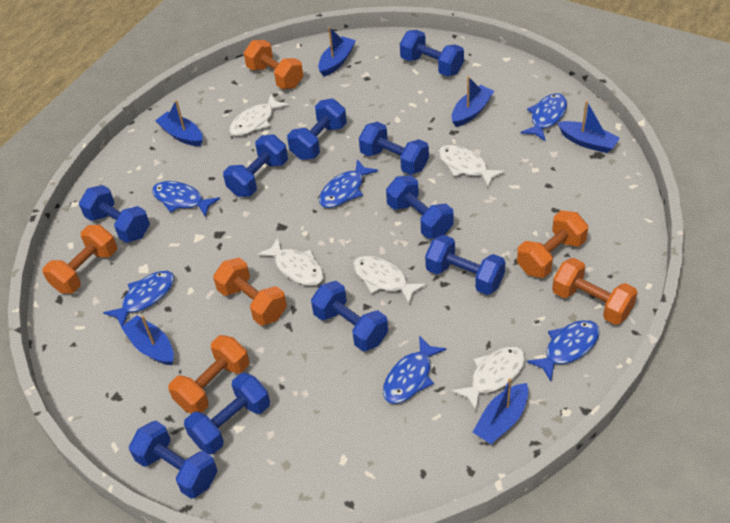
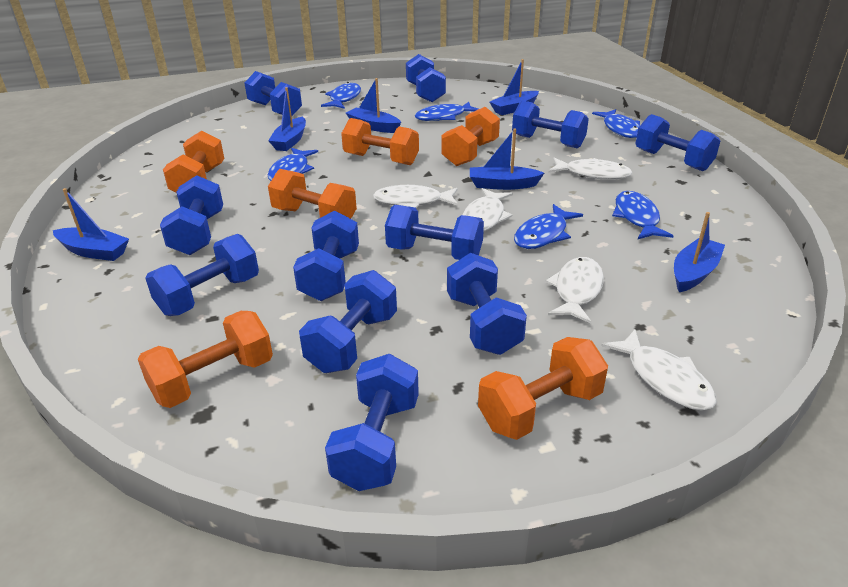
blue dumbbell: 10 -> 11

